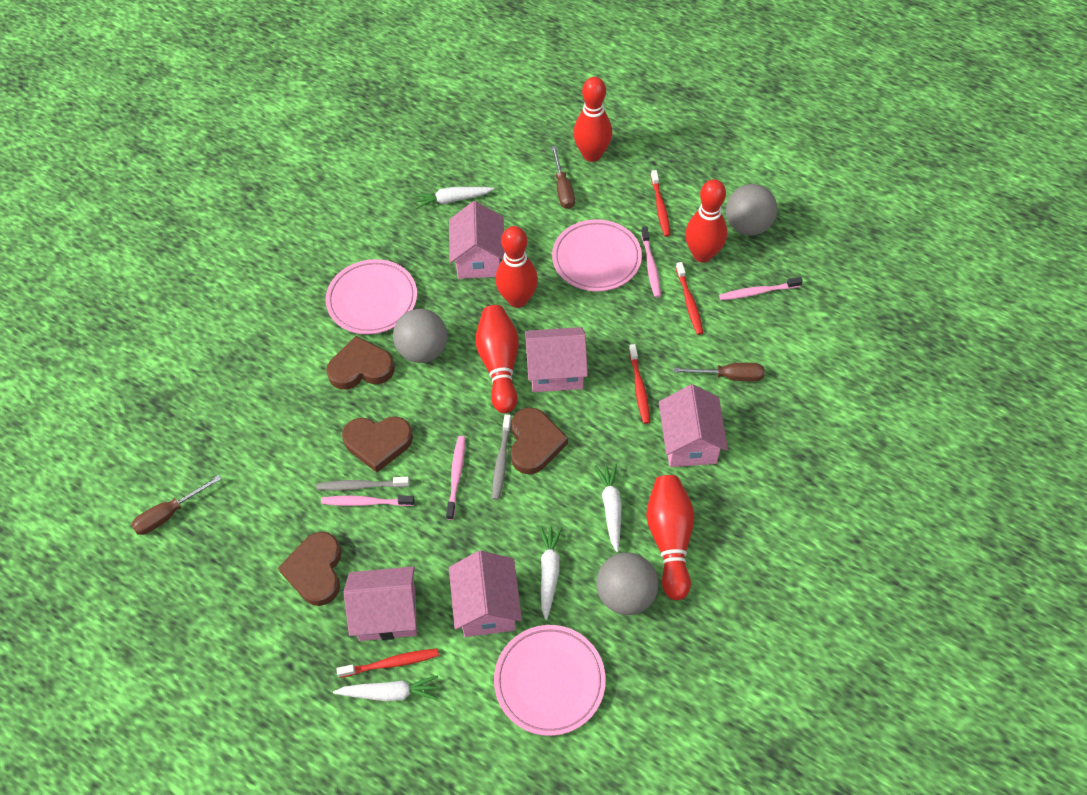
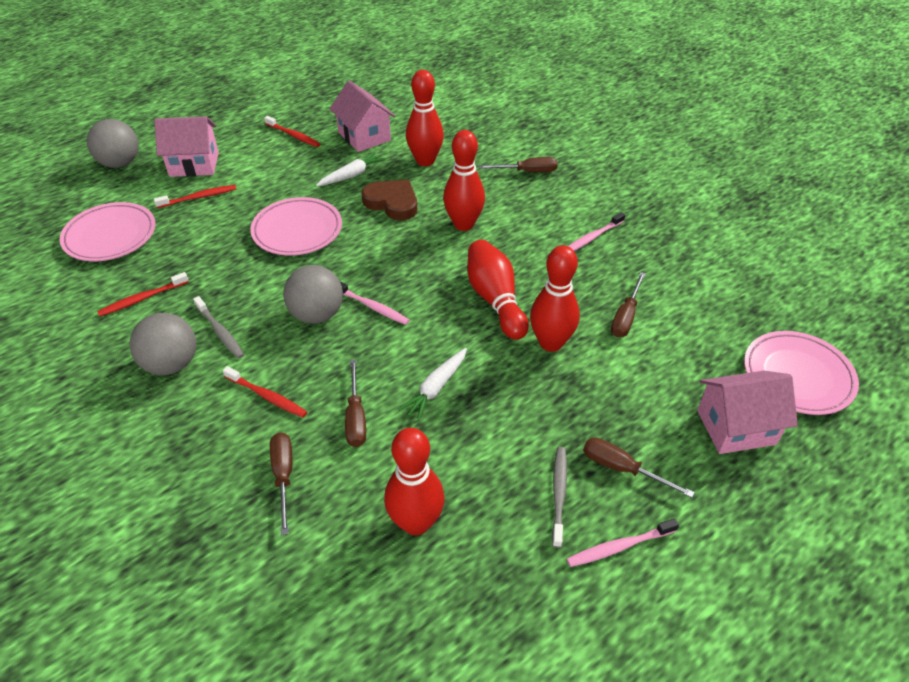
brown heart: 4 -> 1
brown screwdriver: 3 -> 5
pink house: 5 -> 3
pink toothbrush: 4 -> 3
white carrot: 4 -> 2

